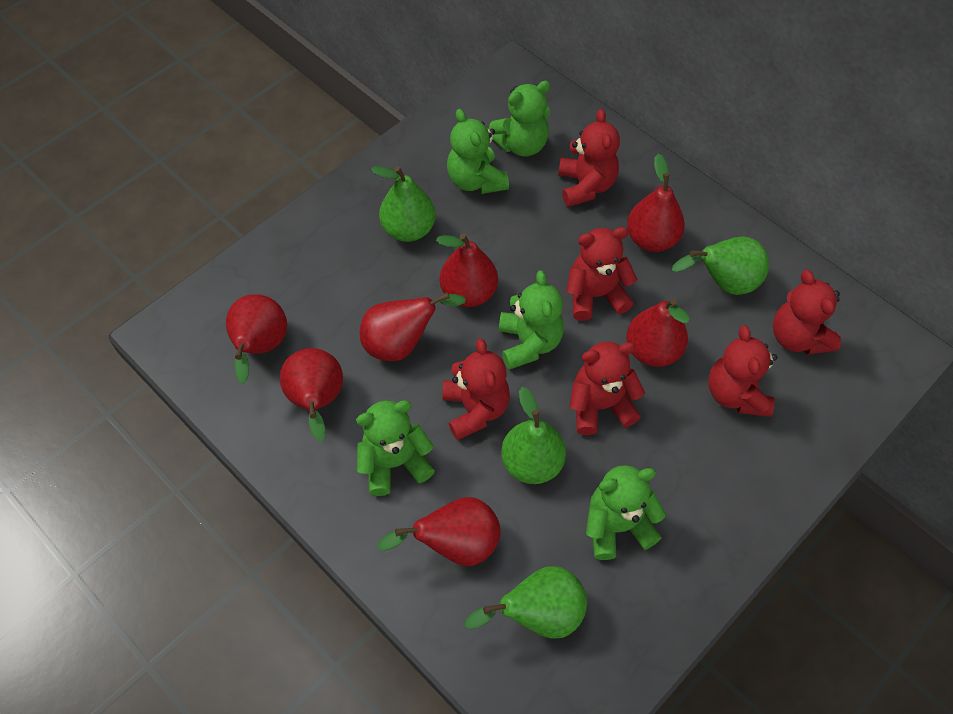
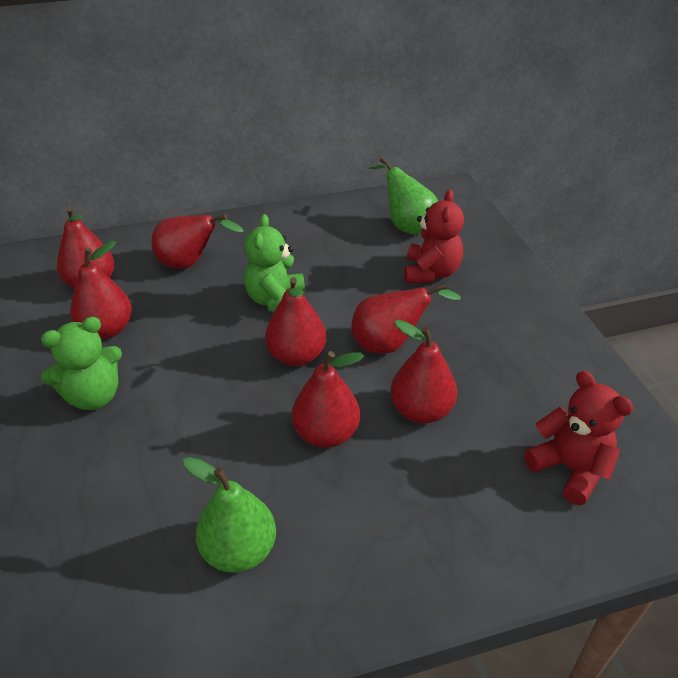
green pear: 4 -> 2
green teddy bear: 5 -> 2
red teddy bear: 6 -> 2

